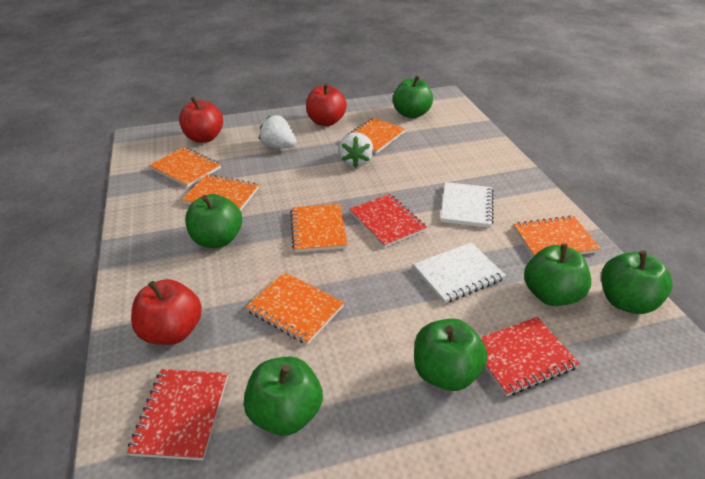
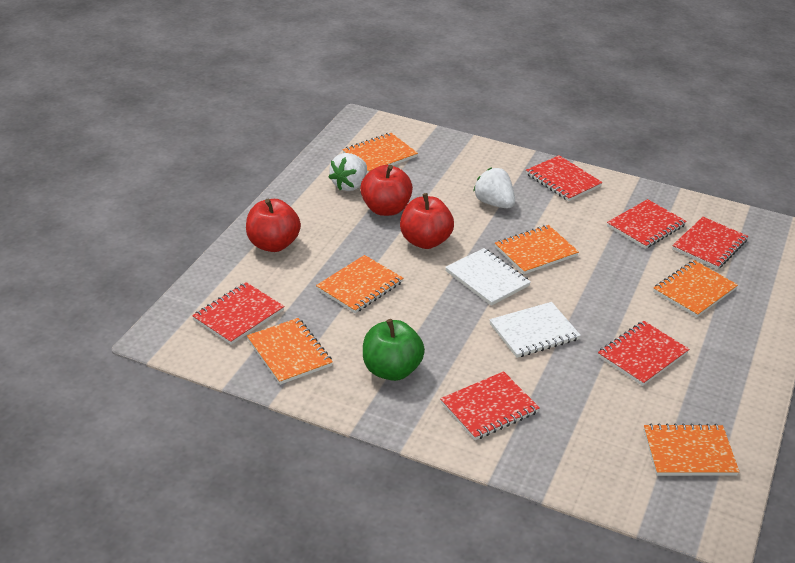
green apple: 6 -> 1
red notebook: 3 -> 6

